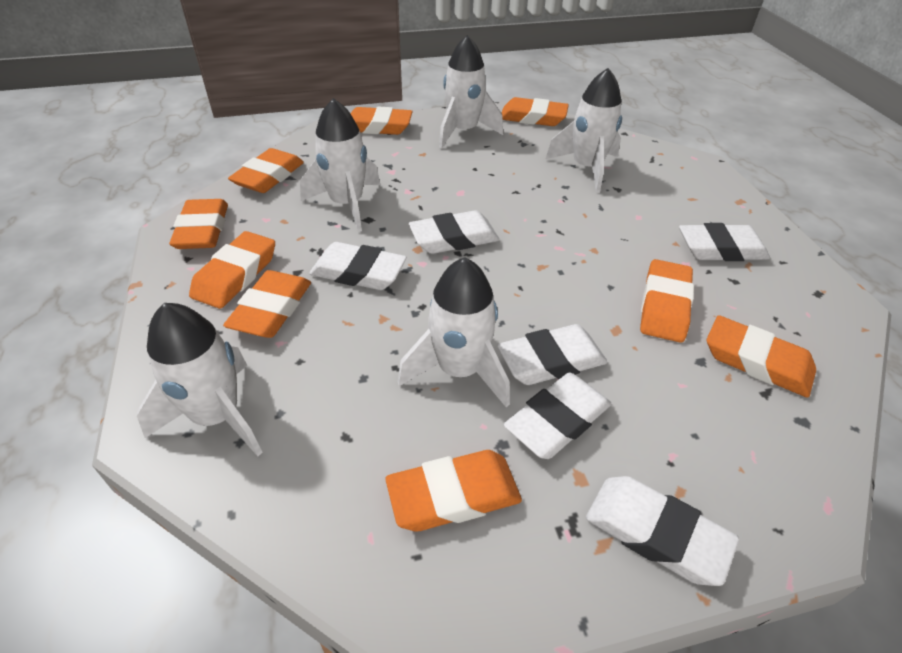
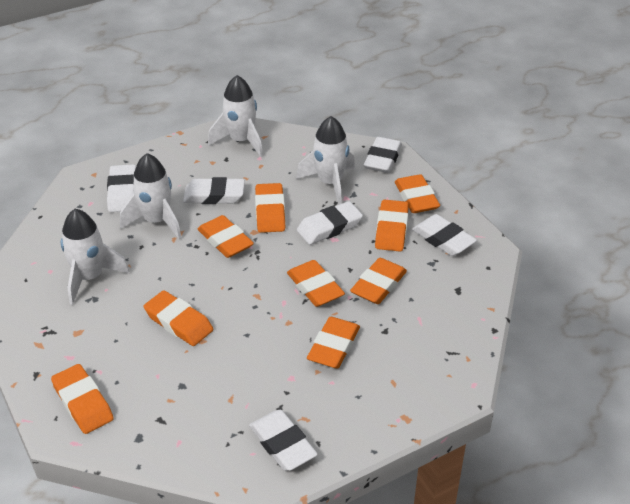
white rocket: 5 -> 4

